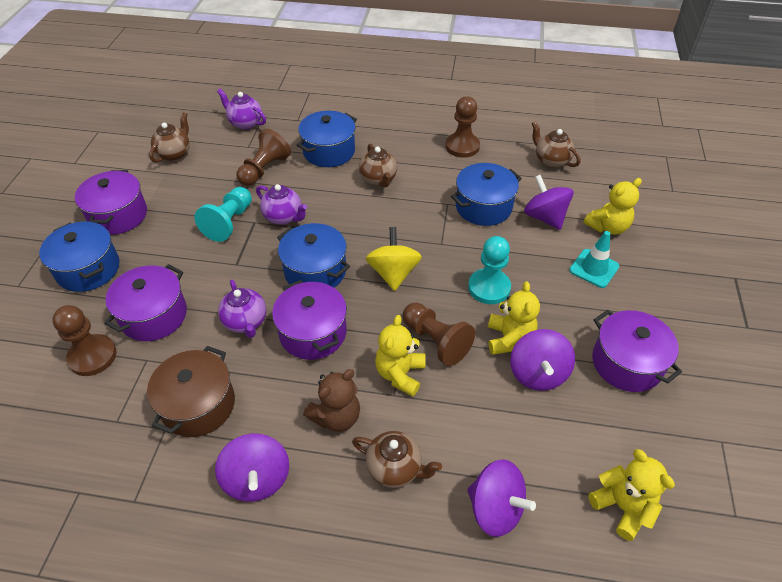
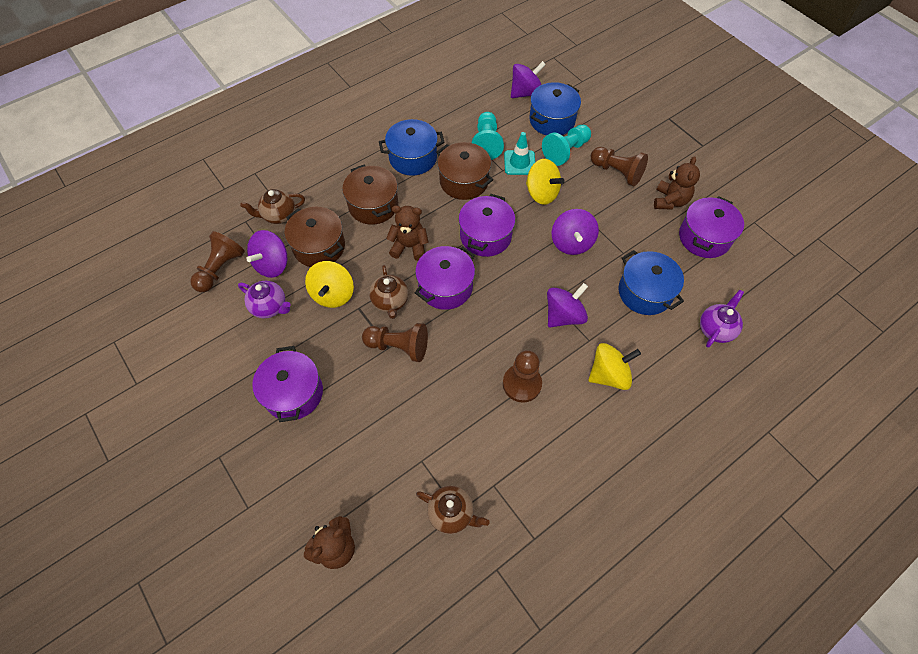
blue pot: 4 -> 3
brown pot: 1 -> 3
brown teapot: 4 -> 3
brown teddy bear: 1 -> 3
purple teapot: 3 -> 2
yellow spinning top: 1 -> 3
yellow teddy bear: 4 -> 0

